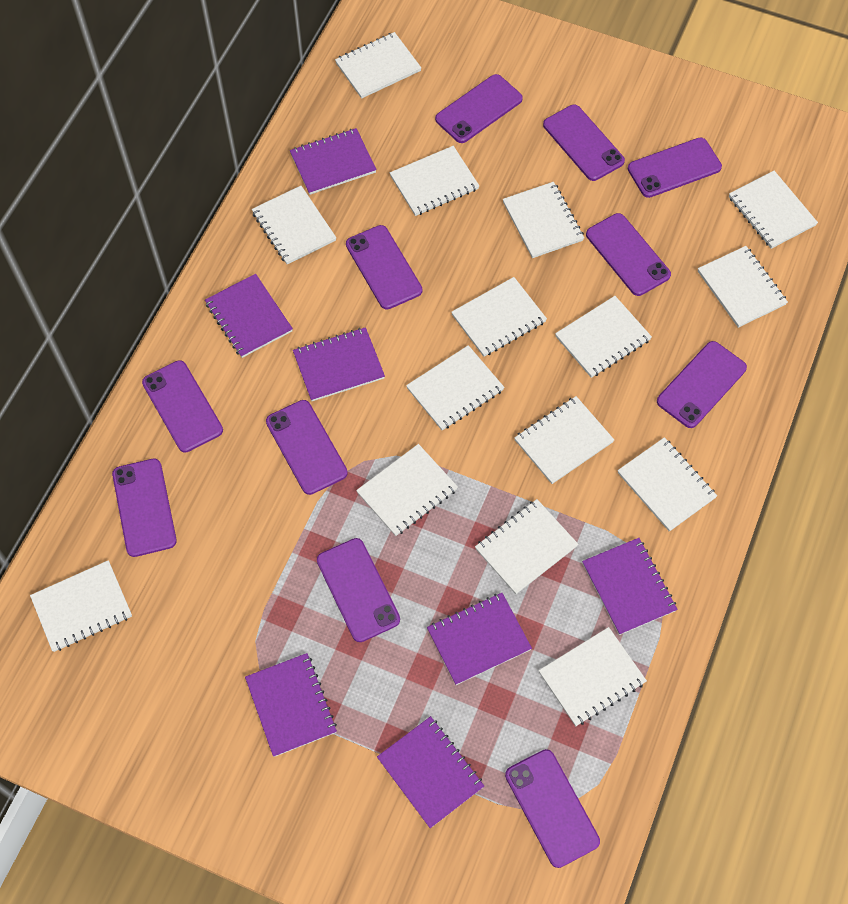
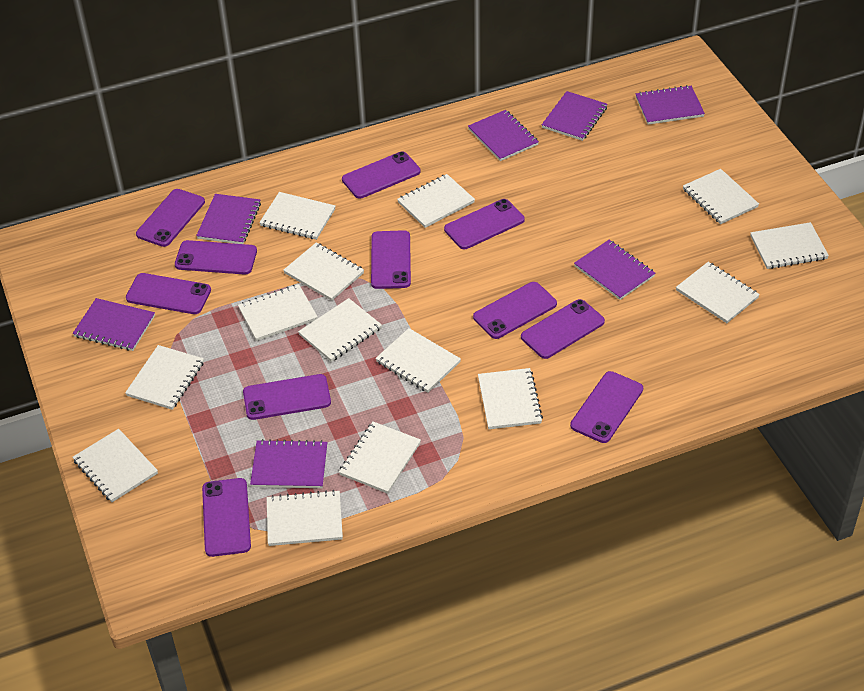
white notebook: 15 -> 14

